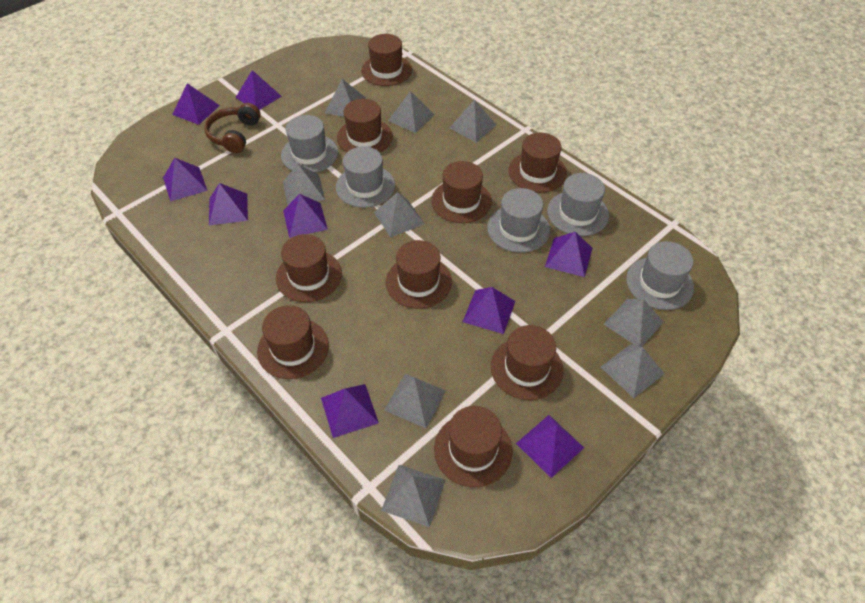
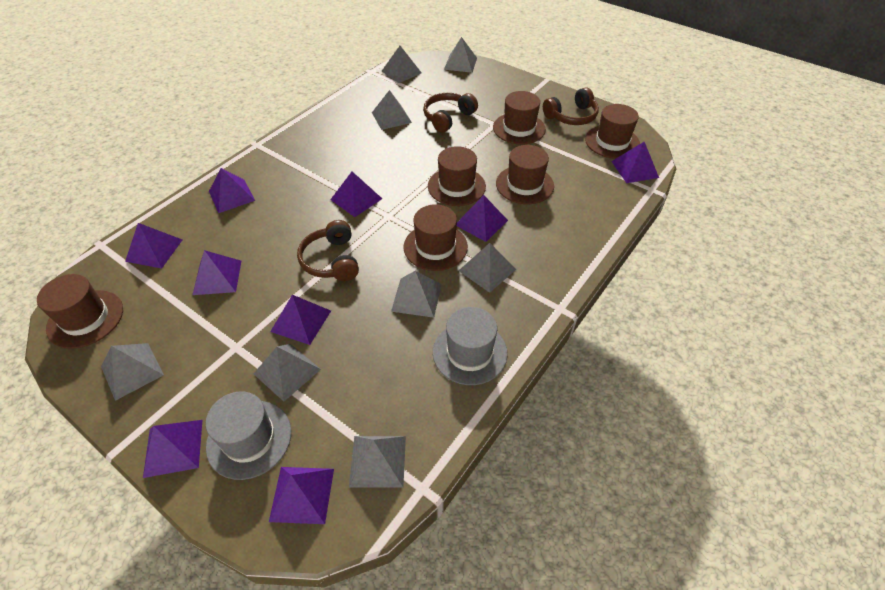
brown hat: 9 -> 6
brown headphones: 1 -> 3
grey hat: 5 -> 2
grey pyramid: 9 -> 8

